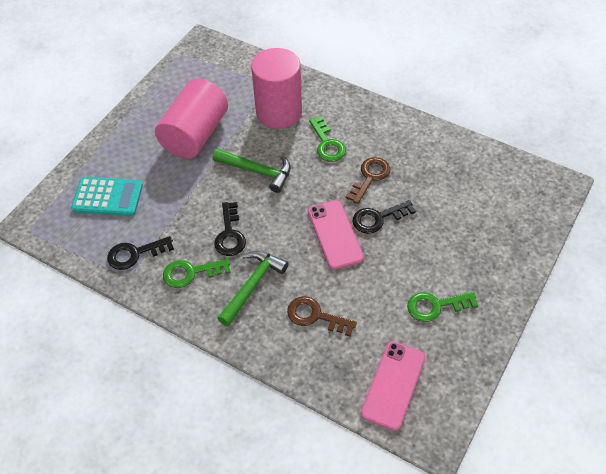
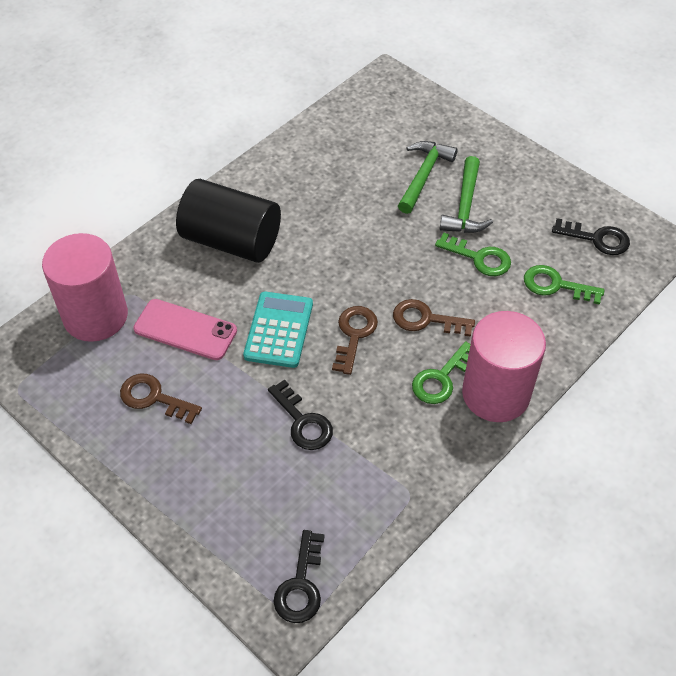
black cylinder: 0 -> 1
brown key: 2 -> 3
pink phone: 2 -> 1

